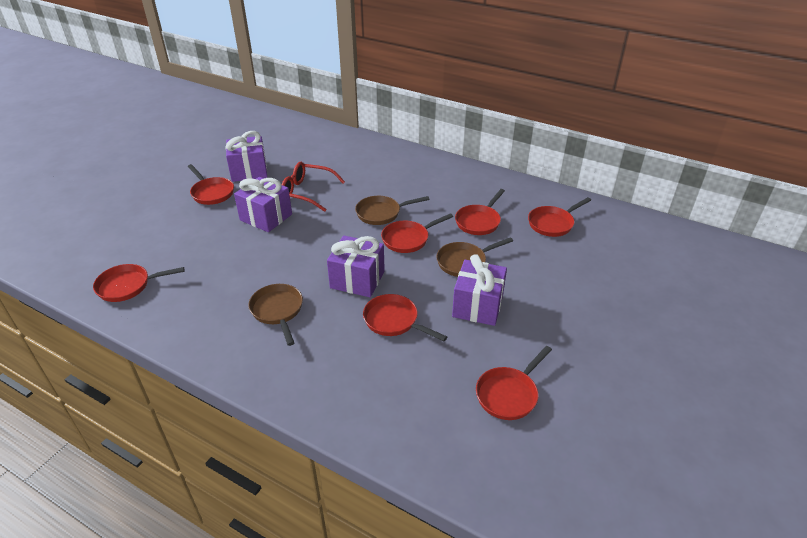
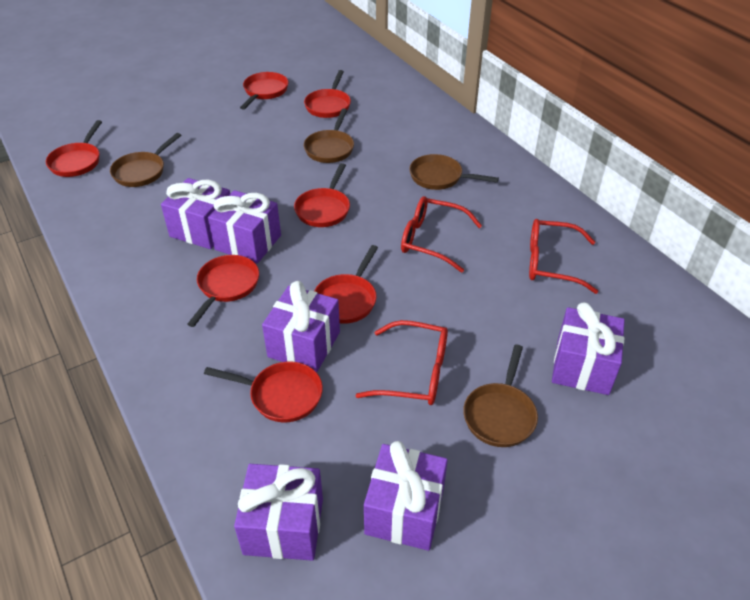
brown pan: 3 -> 4
purple gift: 4 -> 6
red glasses: 1 -> 3

